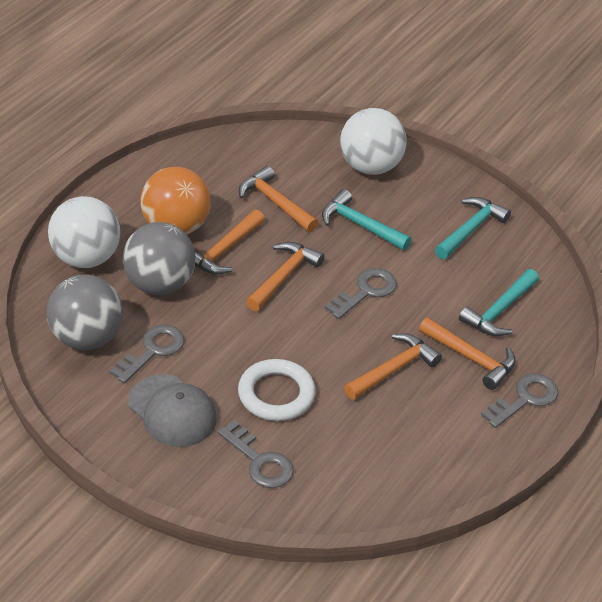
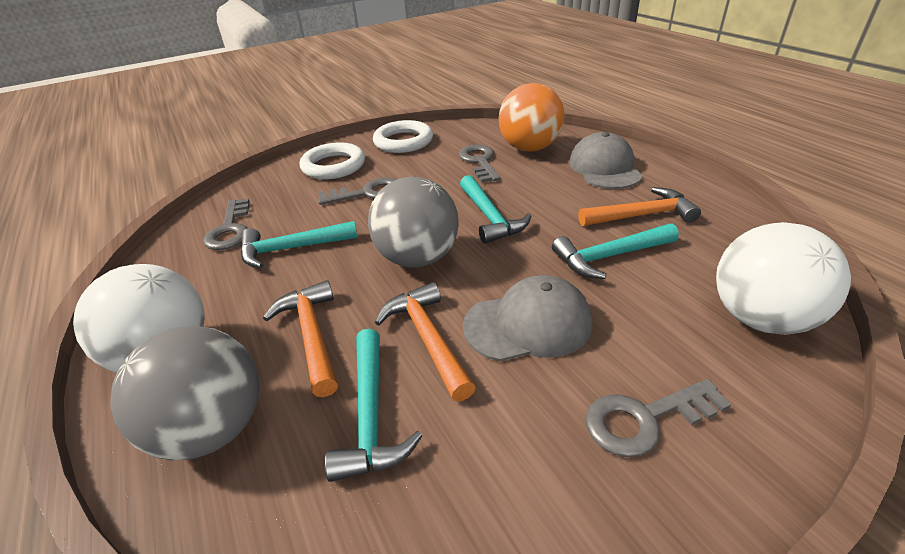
grey cap: 1 -> 2
orange hammer: 5 -> 3
turquoise hammer: 3 -> 4
white ring: 1 -> 2

